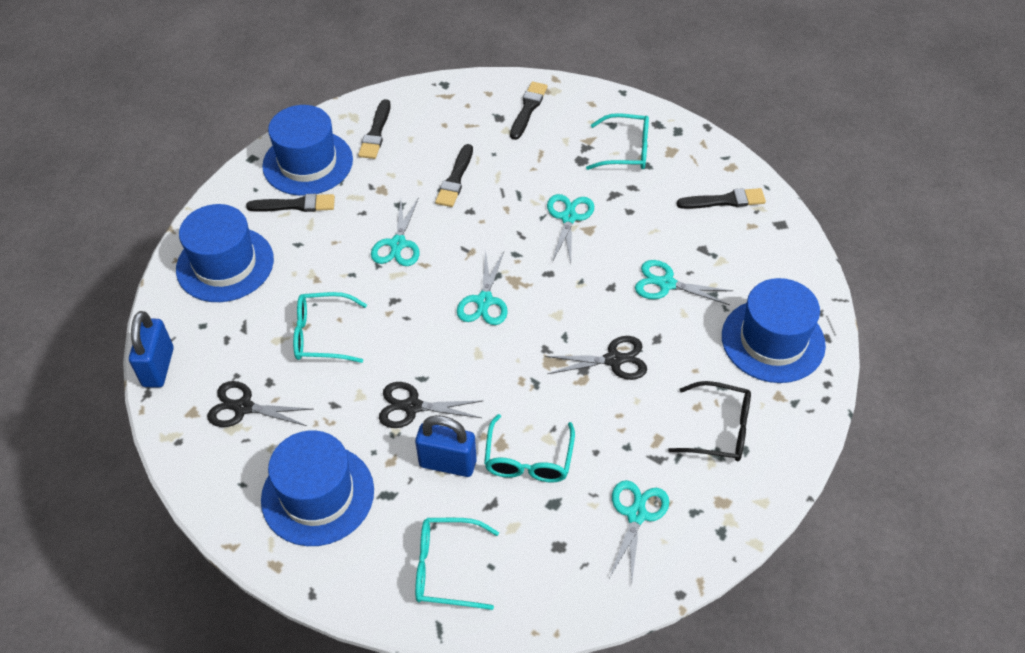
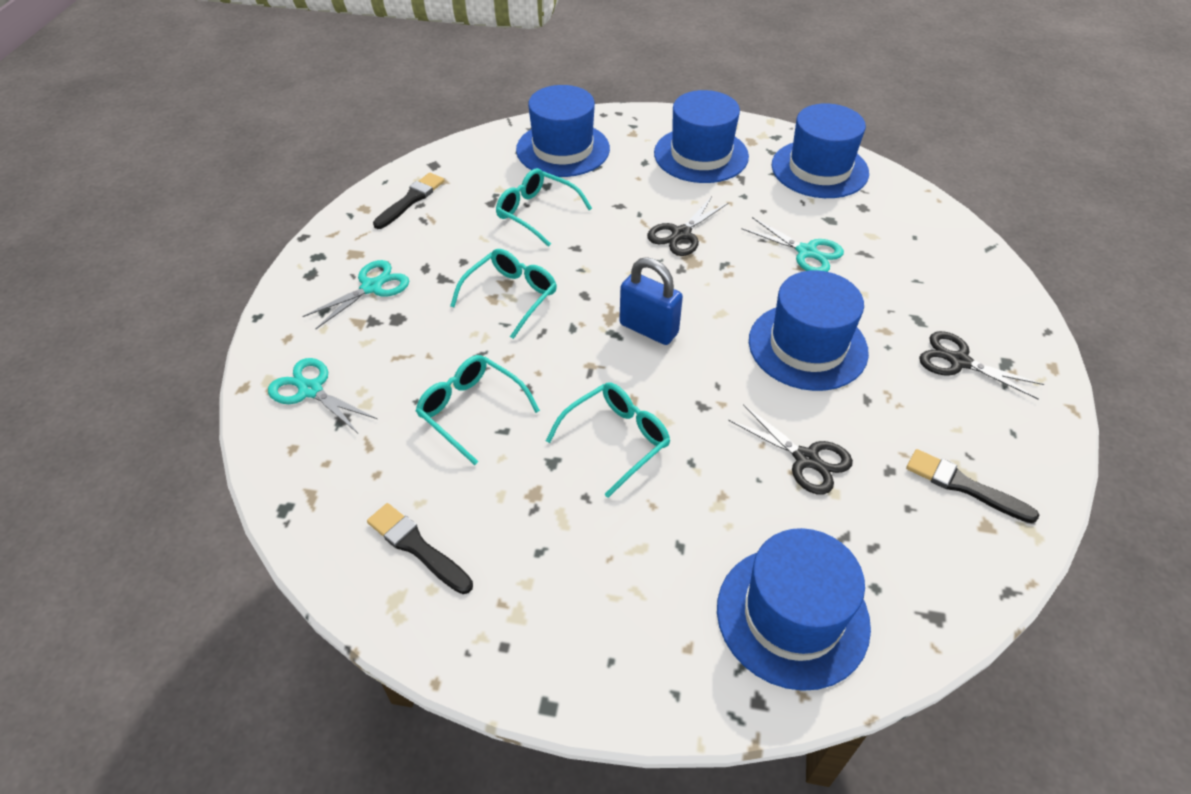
black brush: 5 -> 3
black glasses: 1 -> 0
blue hat: 4 -> 5
blue padlock: 2 -> 1
turquoise scissors: 5 -> 3

